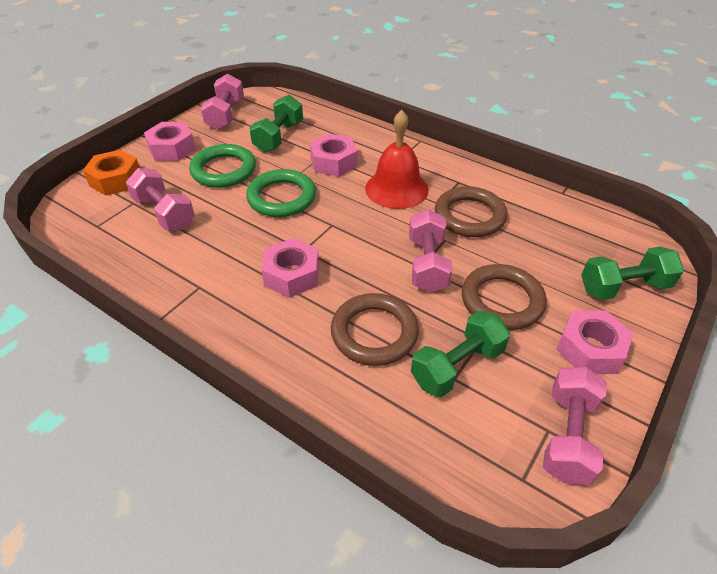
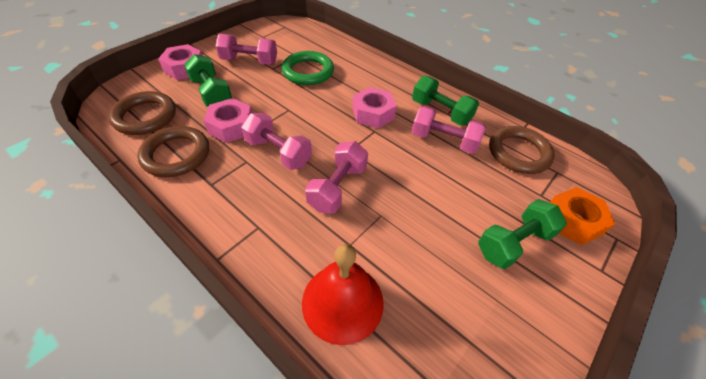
green ring: 2 -> 1
pink nut: 4 -> 3

